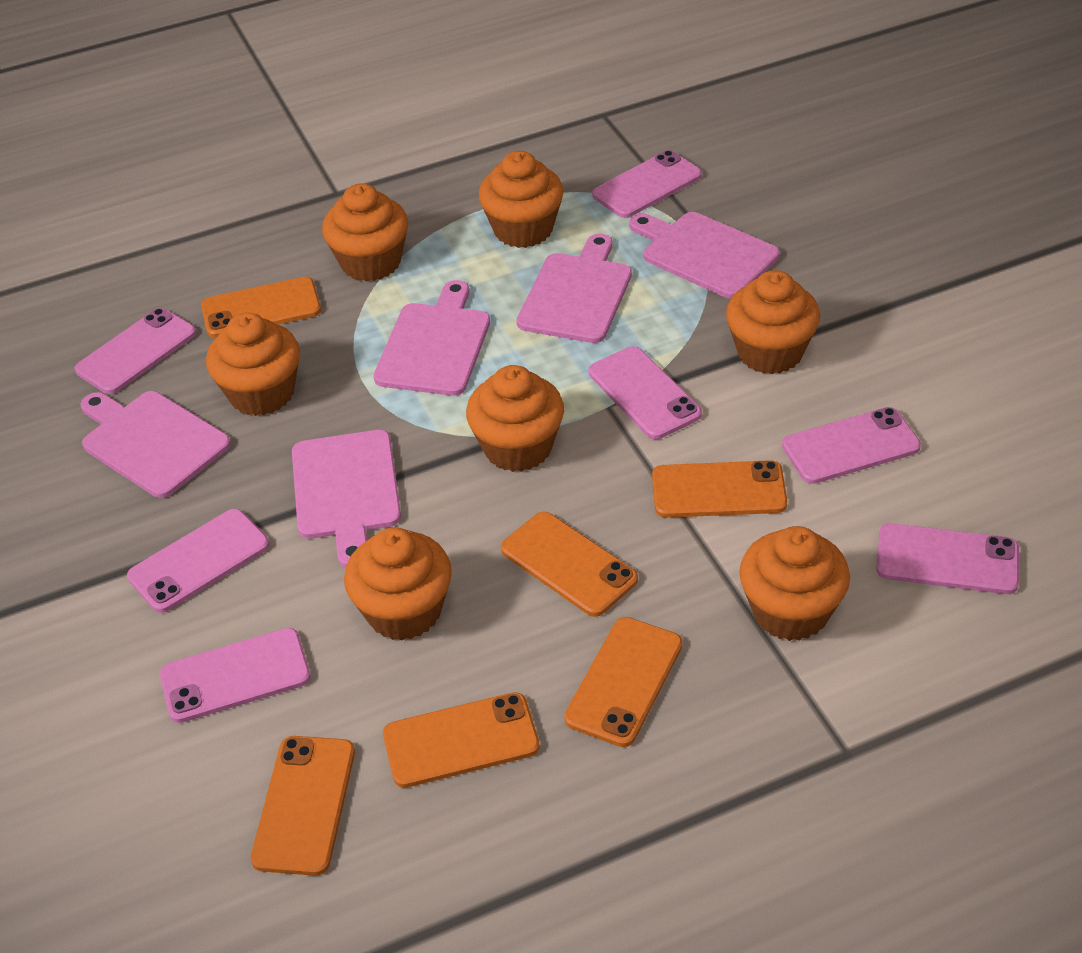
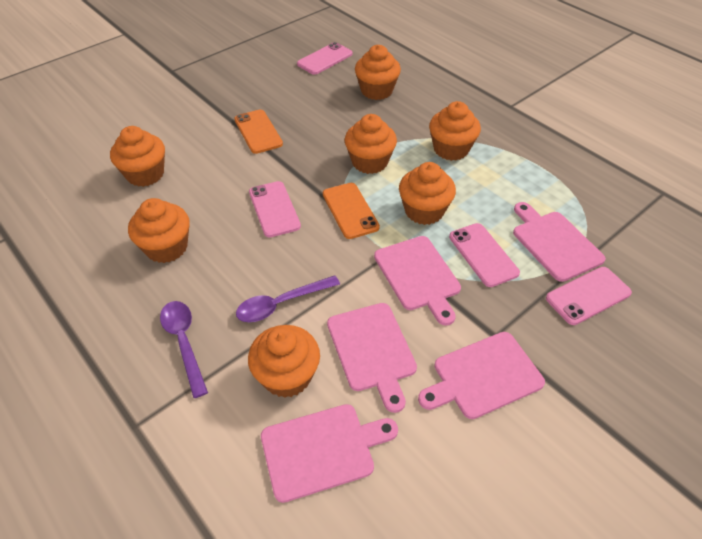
orange phone: 6 -> 2
pink phone: 7 -> 4
purple spoon: 0 -> 2

